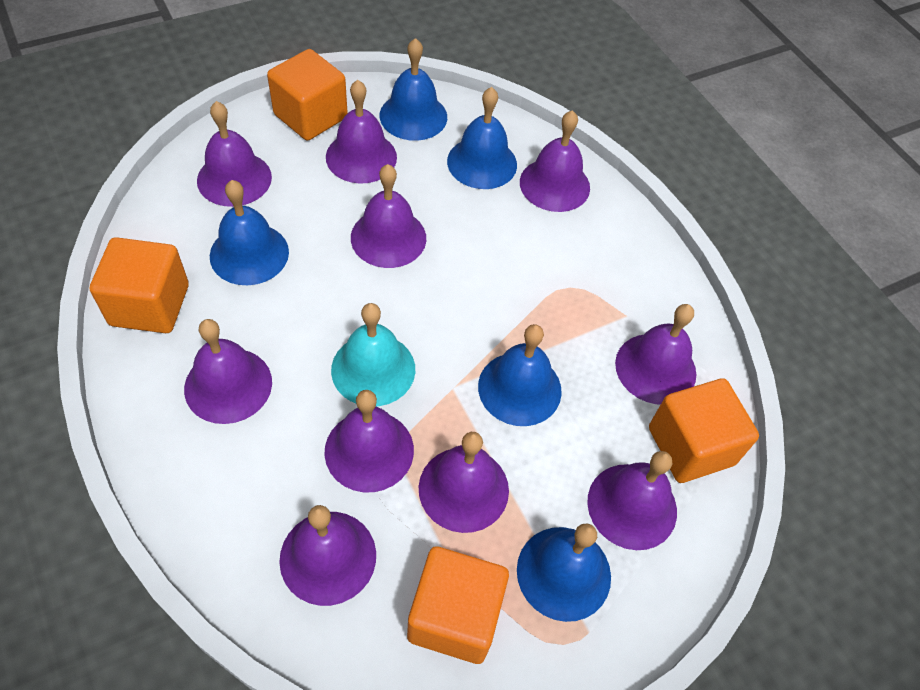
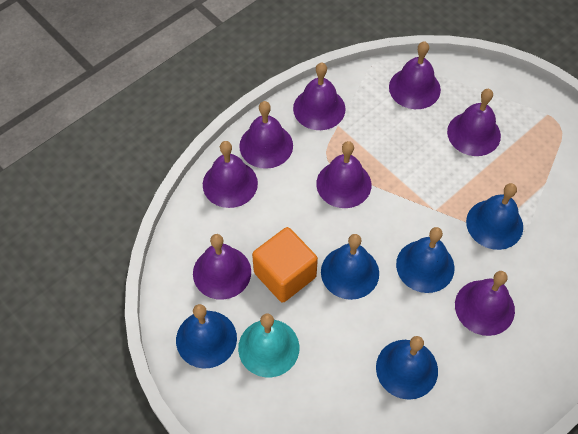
orange cube: 4 -> 1
purple bell: 10 -> 8

